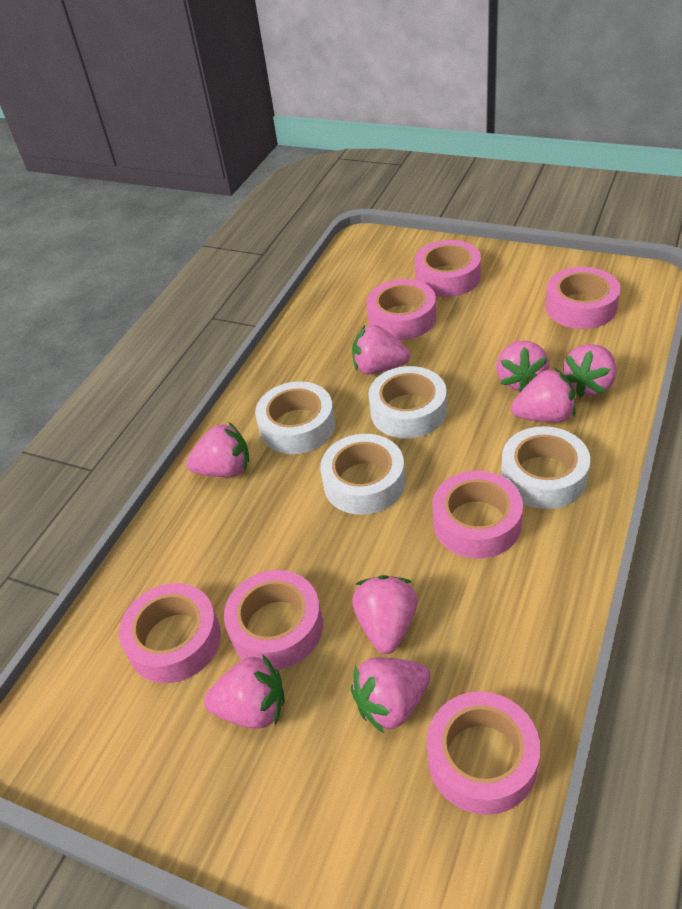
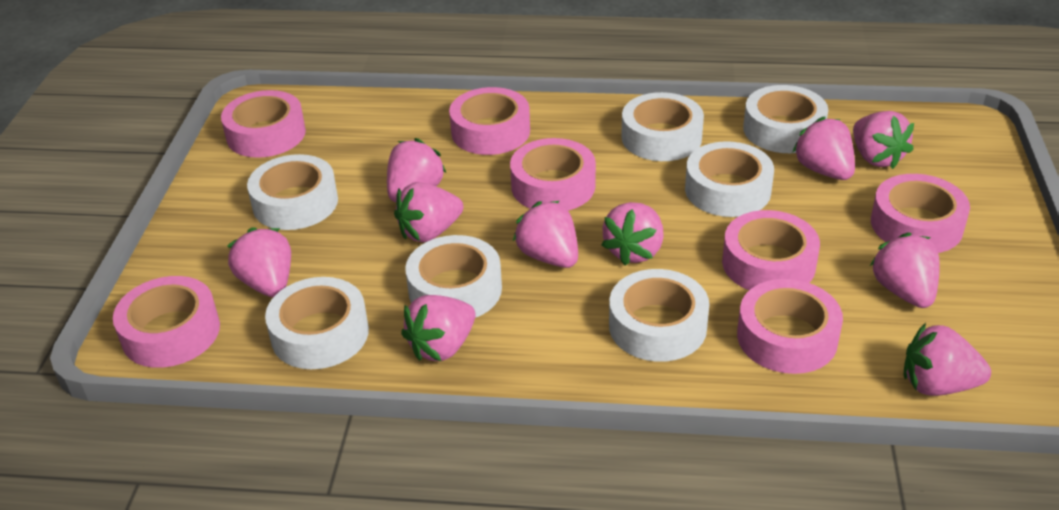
pink strawberry: 8 -> 10
white tape: 4 -> 7

